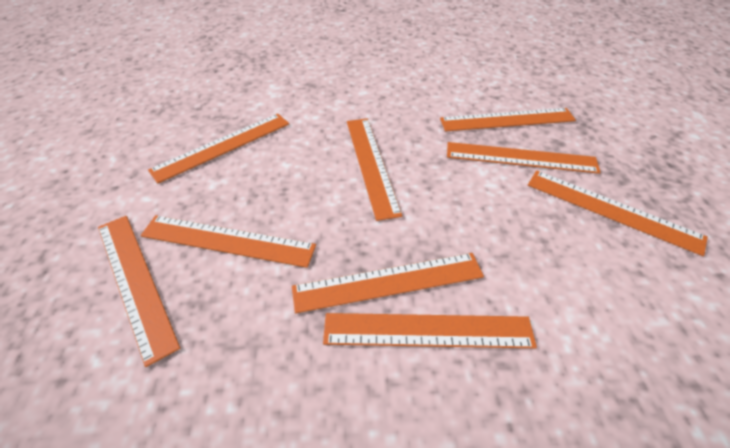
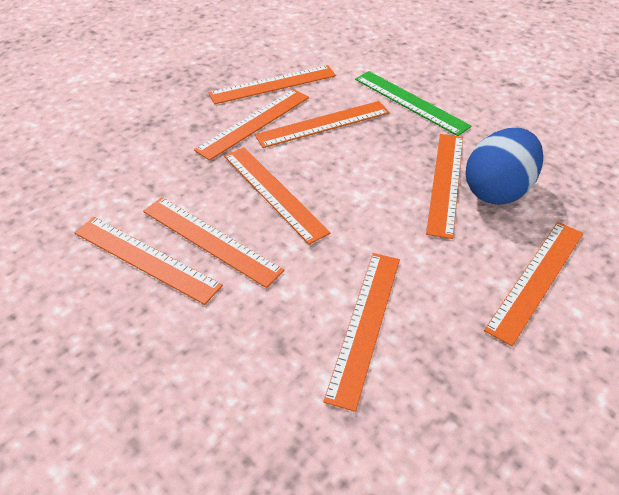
blue egg: 0 -> 1
green ruler: 0 -> 1

